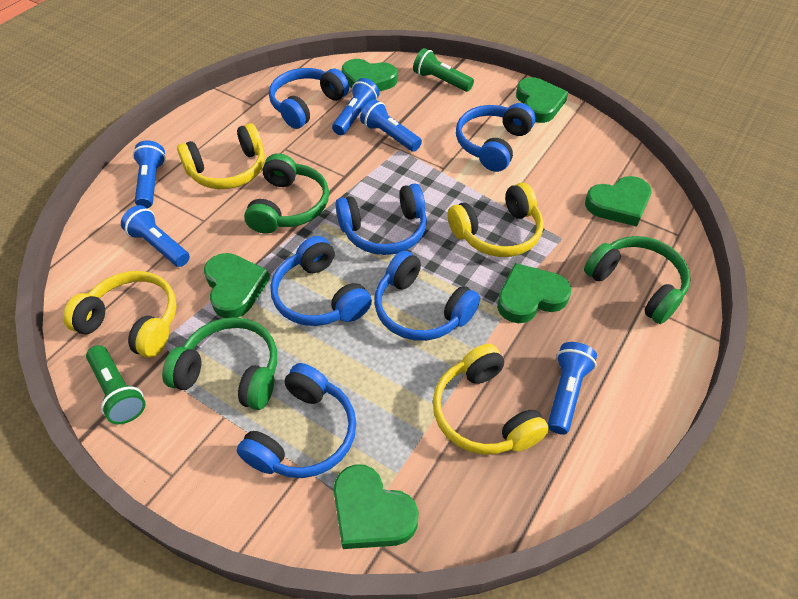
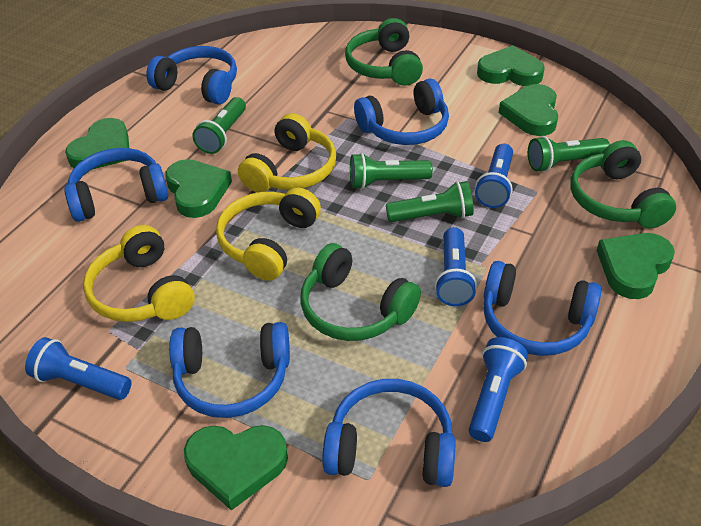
blue flashlight: 5 -> 4
green flashlight: 2 -> 4
yellow headphones: 4 -> 3

